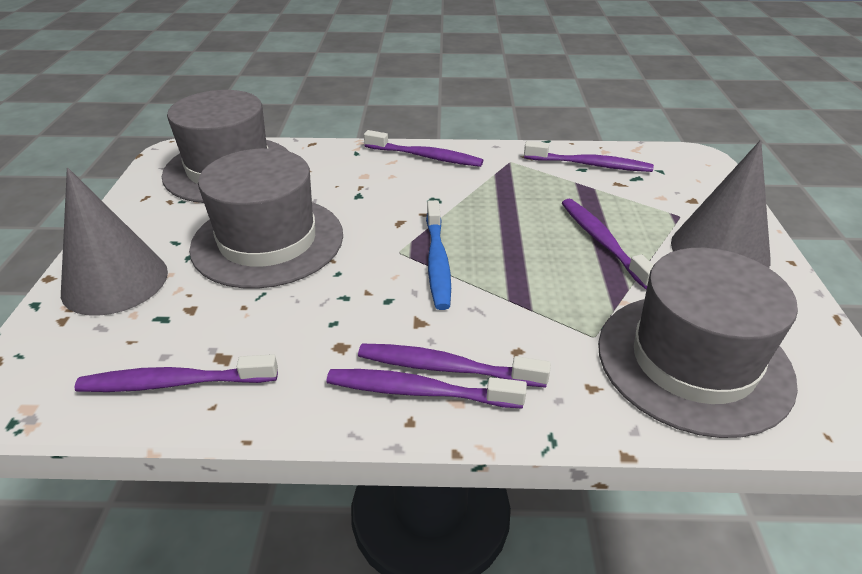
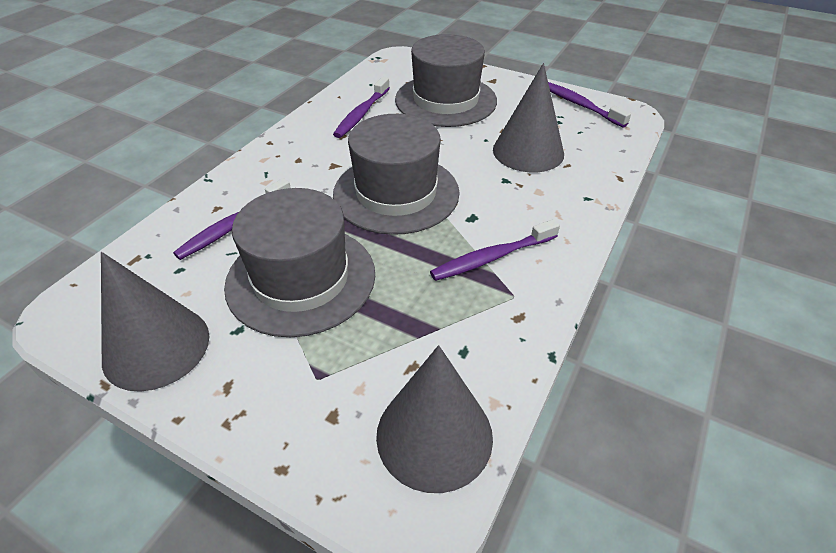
blue toothbrush: 1 -> 0
grey cone: 2 -> 3
purple toothbrush: 6 -> 4

